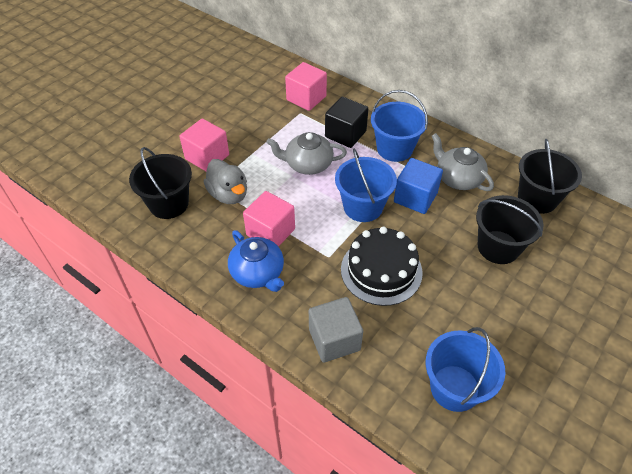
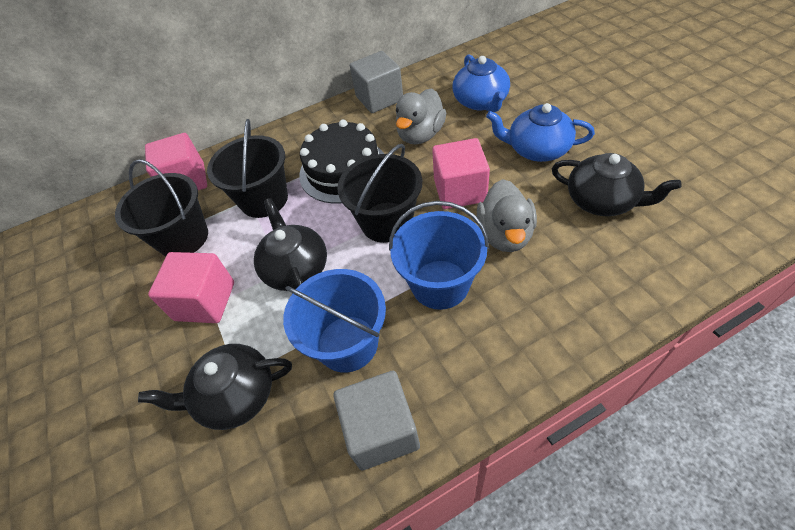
black cube: 1 -> 0
black teapot: 0 -> 3
blue bucket: 3 -> 2
blue cube: 1 -> 0
blue teapot: 1 -> 2
grey cube: 1 -> 2
grey duck: 1 -> 2
grey teapot: 2 -> 0

